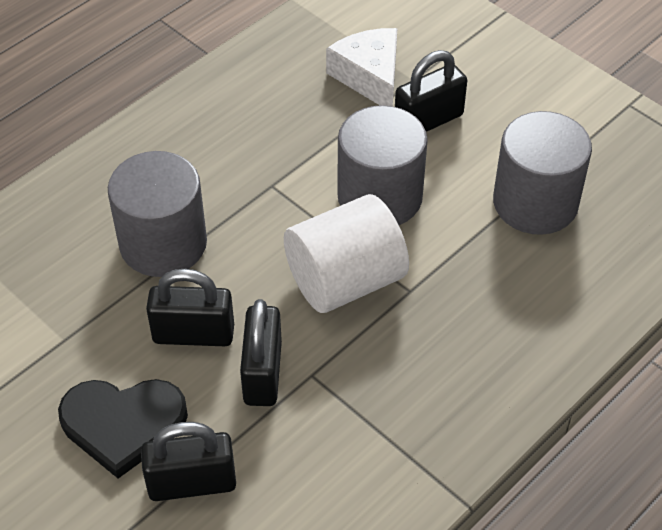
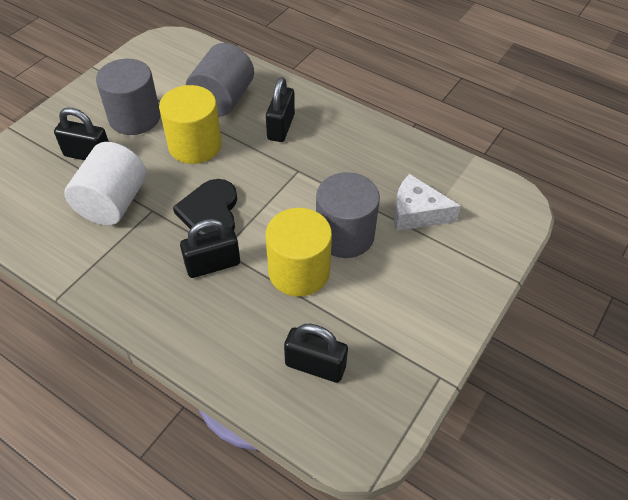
yellow cylinder: 0 -> 2

